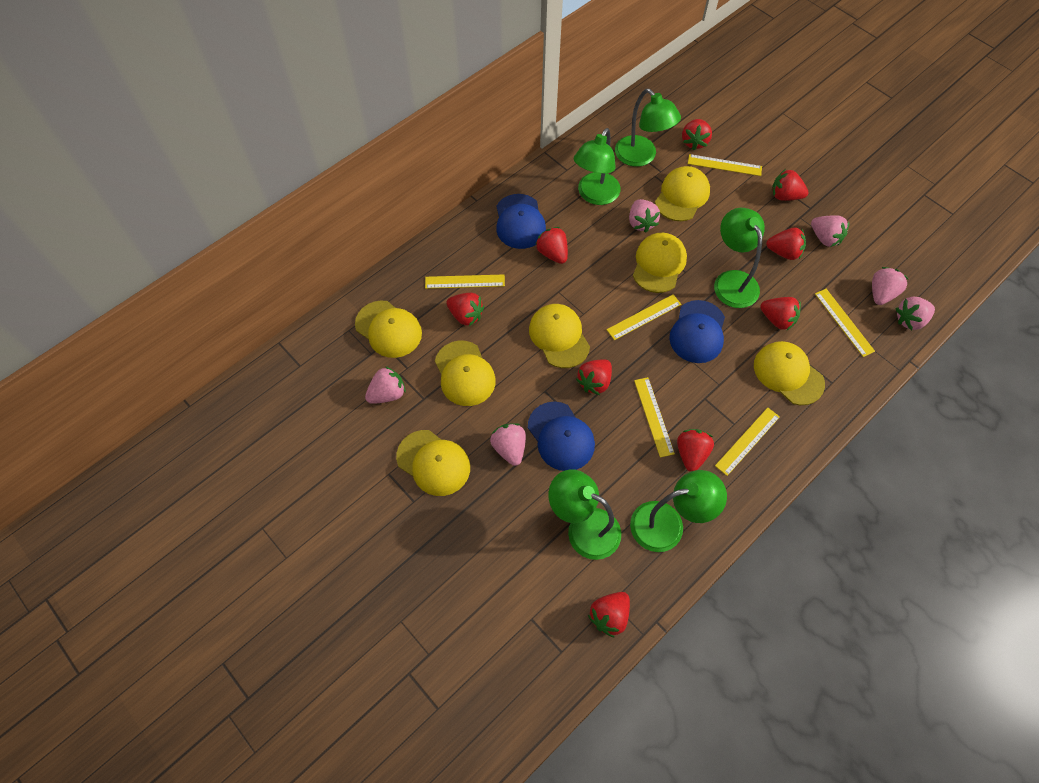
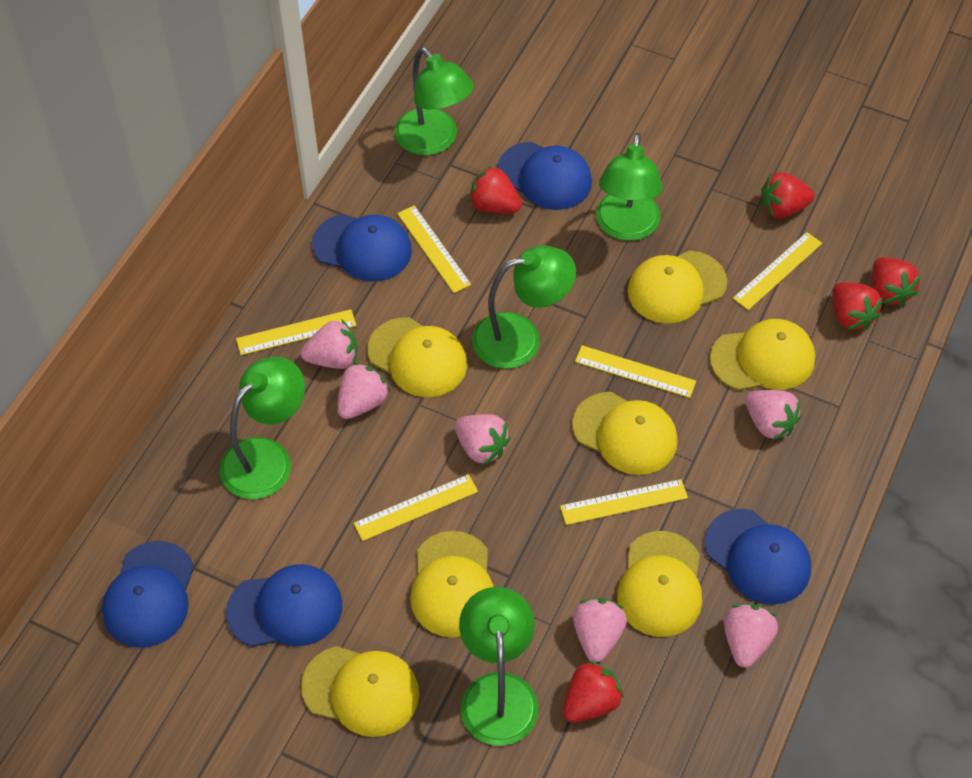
blue cap: 3 -> 5
red strawberry: 9 -> 5

